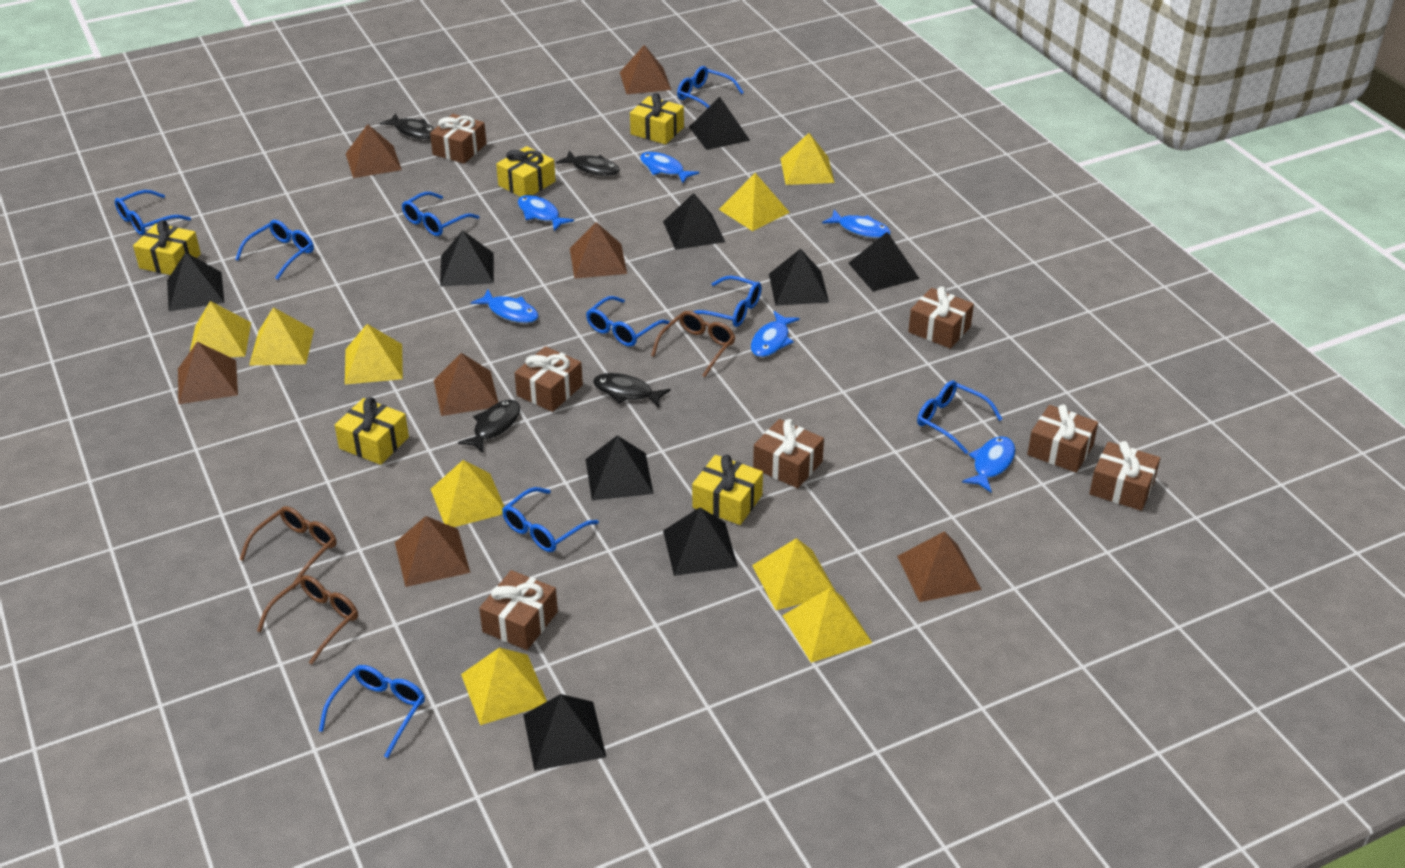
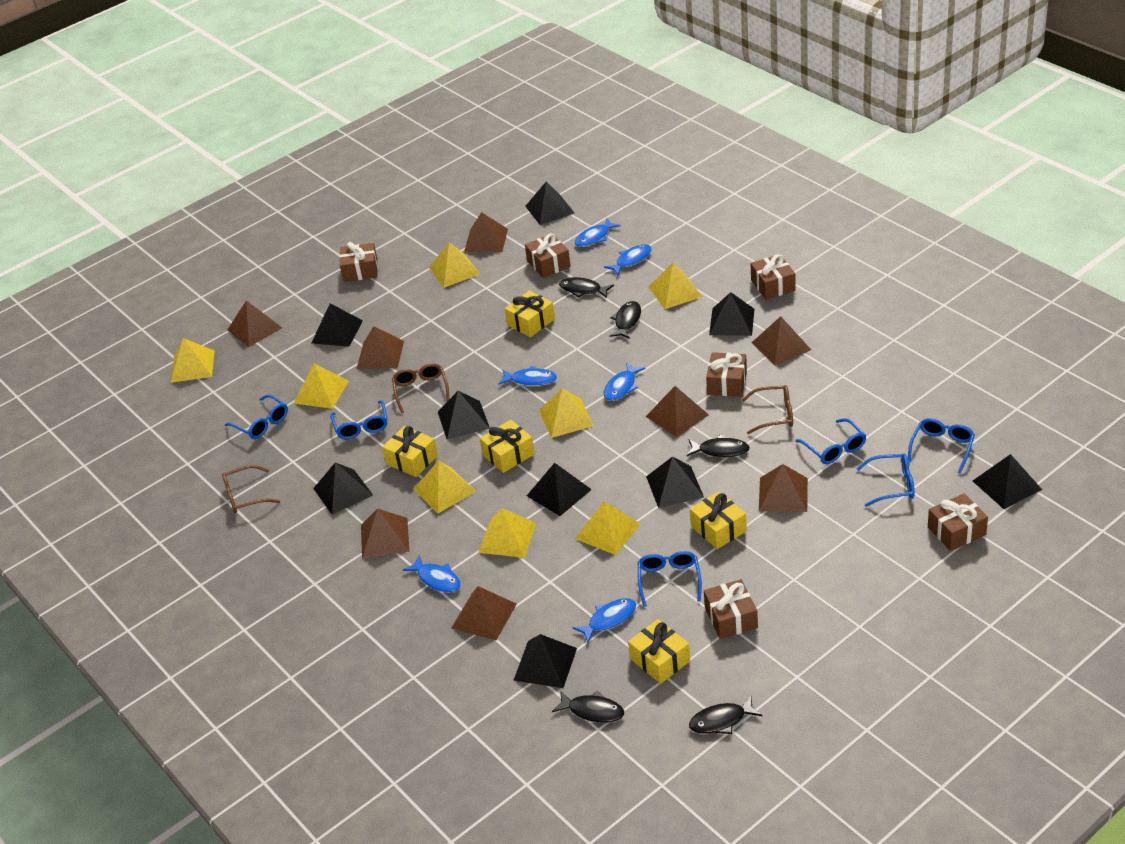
black fish: 4 -> 5
blue glasses: 9 -> 6
brown gift: 7 -> 6
brown pyramid: 7 -> 8
yellow pyramid: 9 -> 8

